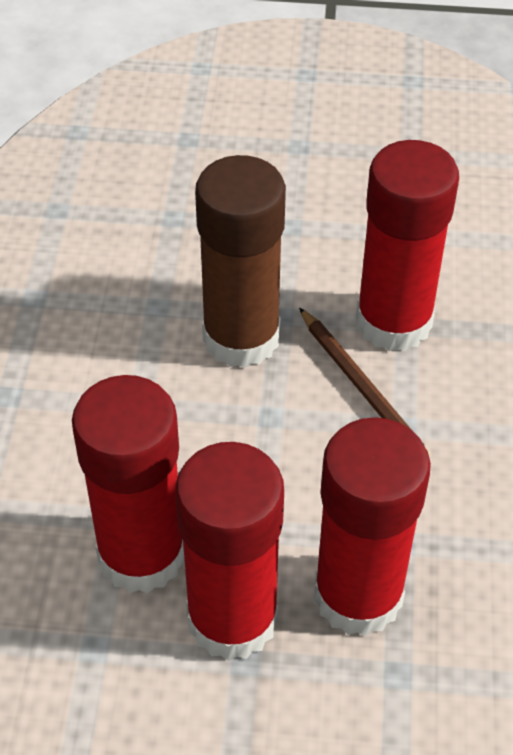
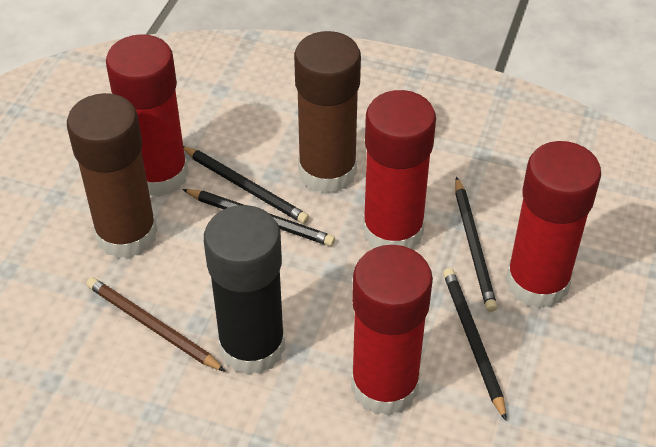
black glue stick: 0 -> 1
black pencil: 0 -> 4
brown glue stick: 1 -> 2

